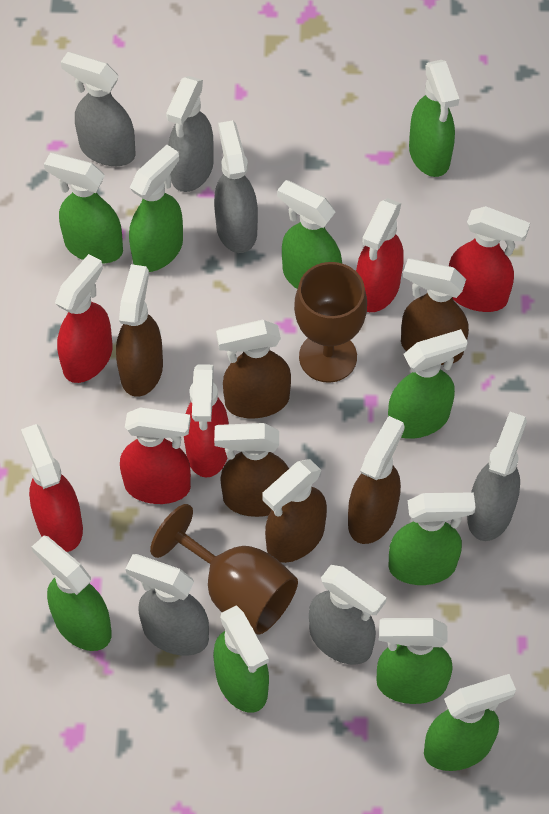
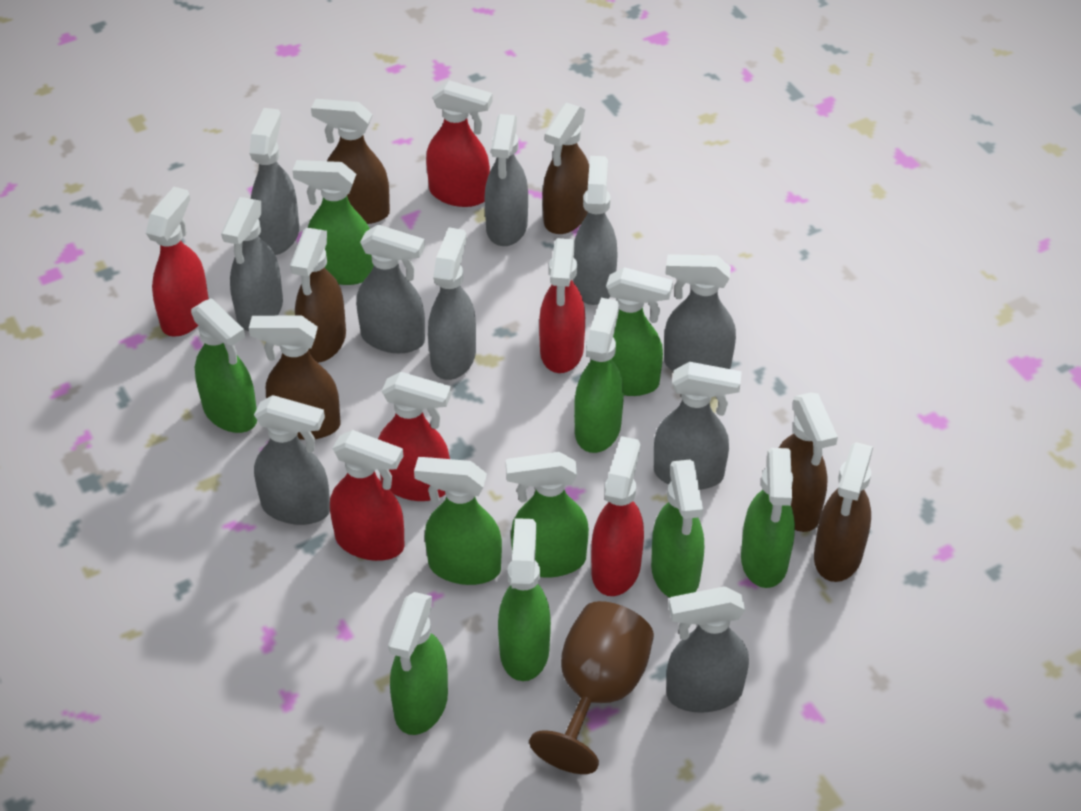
brown goblet: 2 -> 1
grey spray bottle: 6 -> 10

